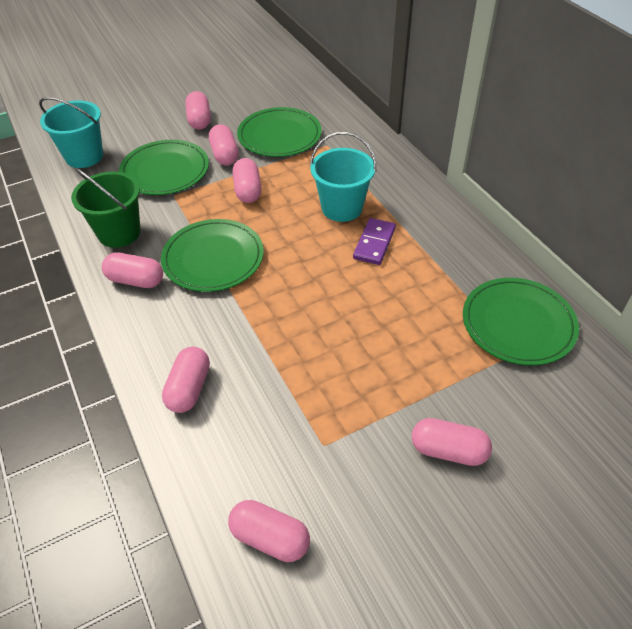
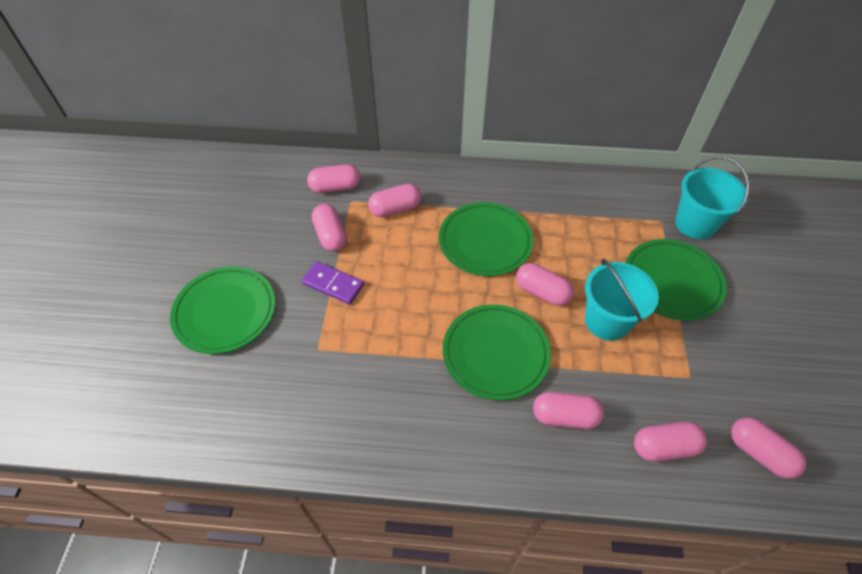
green bucket: 1 -> 0

